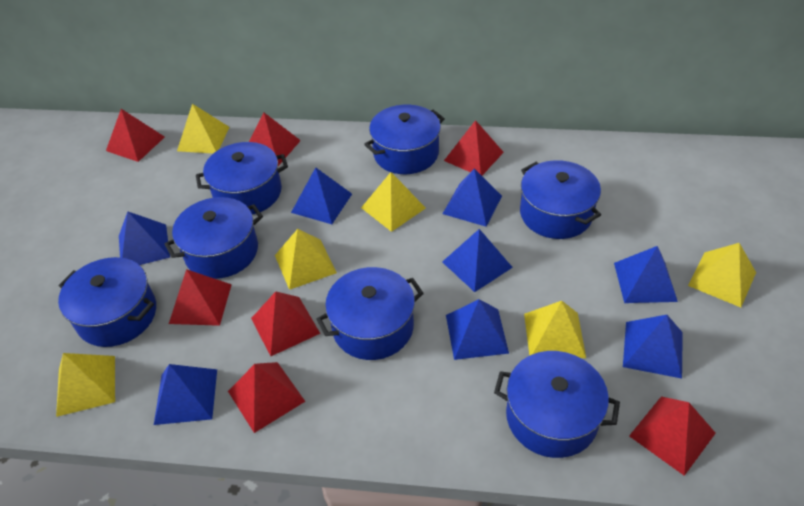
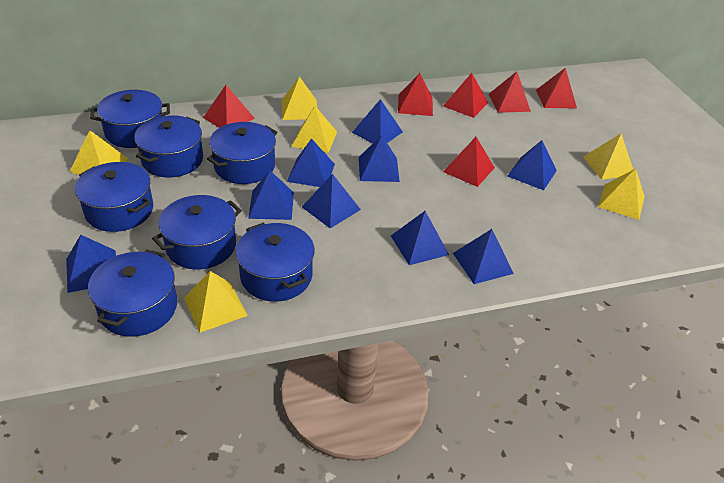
blue pyramid: 8 -> 9
red pyramid: 7 -> 6

